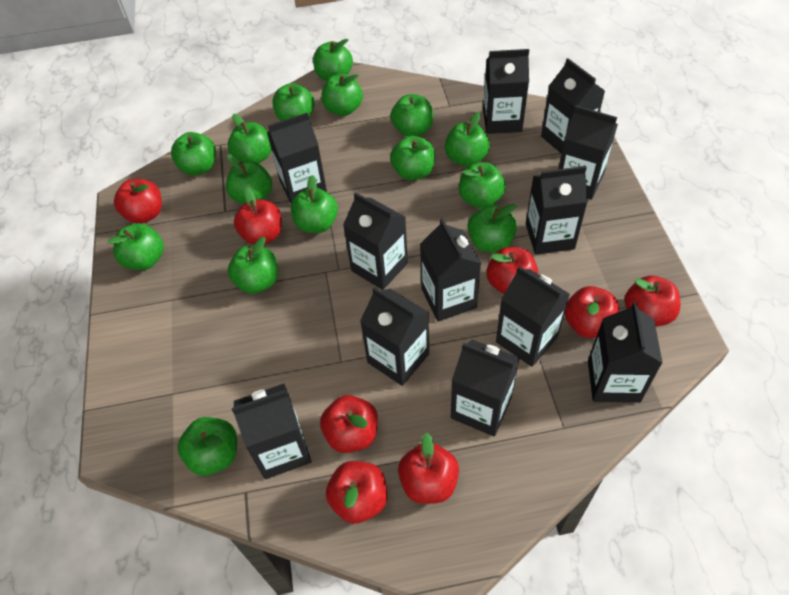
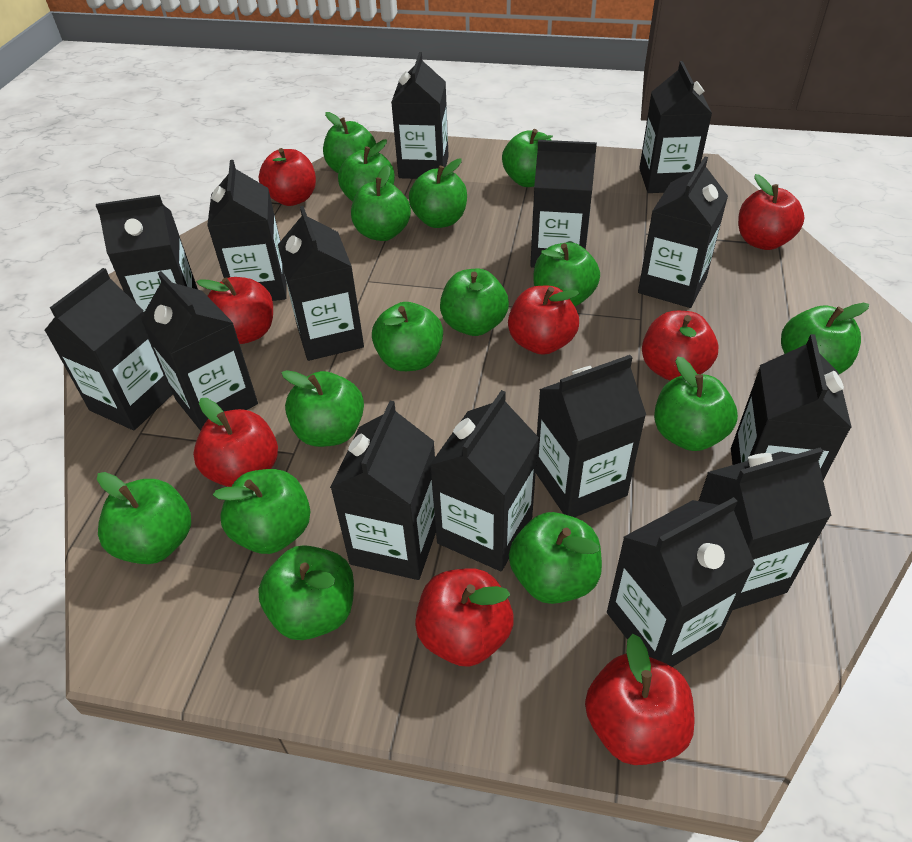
black carton: 12 -> 15

